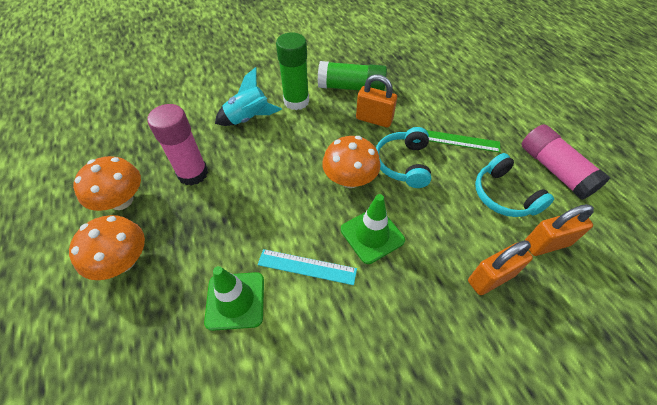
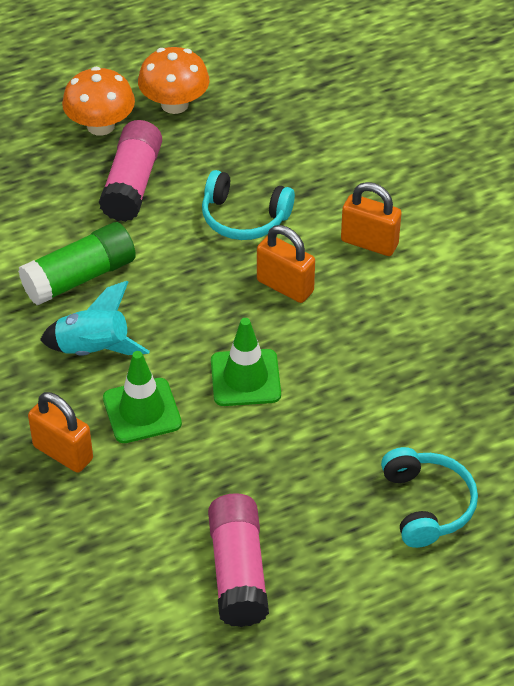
green glue stick: 2 -> 1
green ruler: 1 -> 0
orange mushroom: 3 -> 2
turquoise ruler: 1 -> 0

